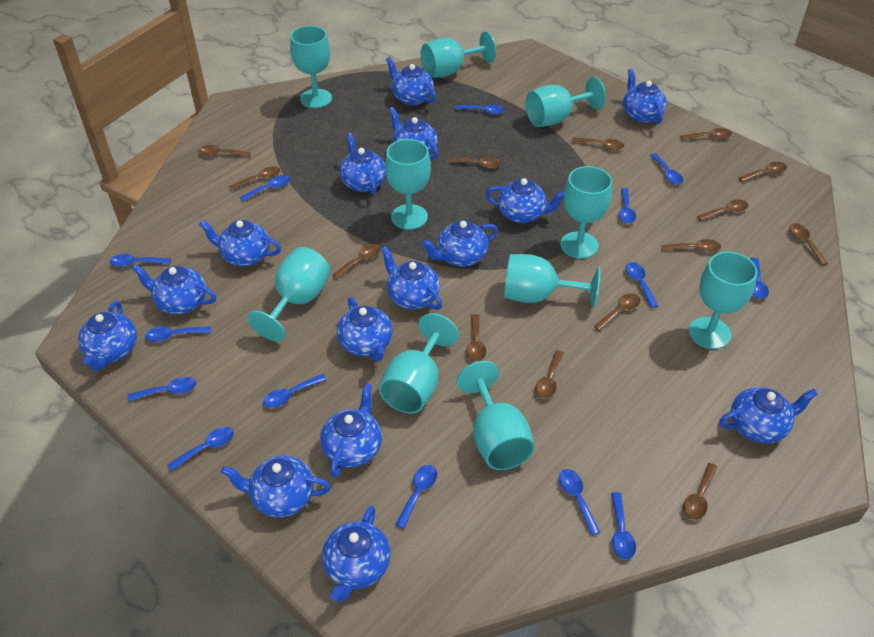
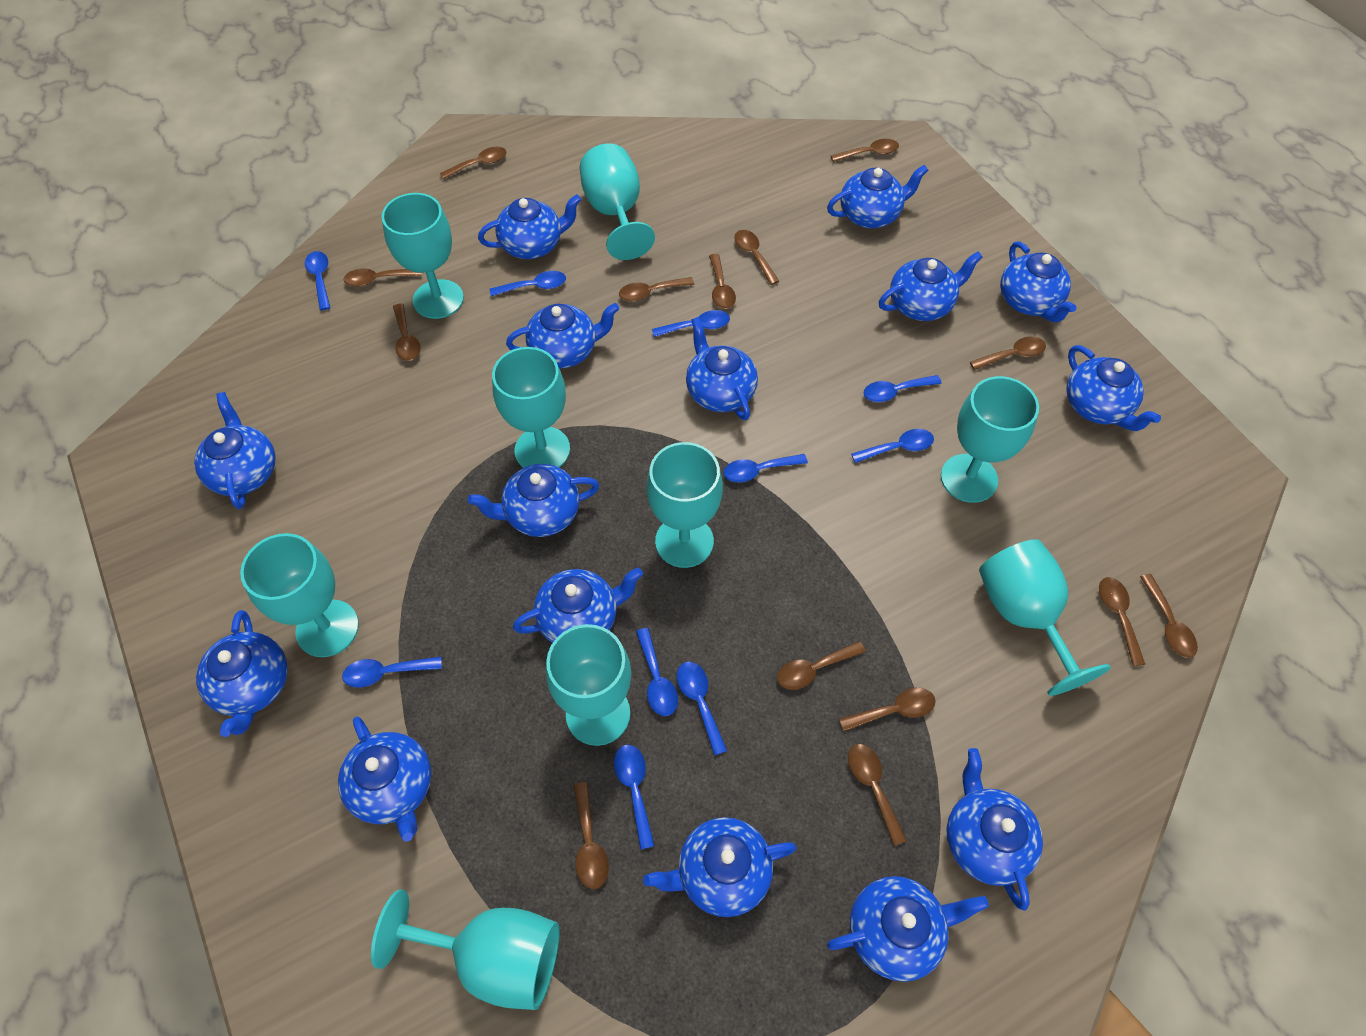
blue spoon: 14 -> 10
turquoise goblet: 10 -> 9

